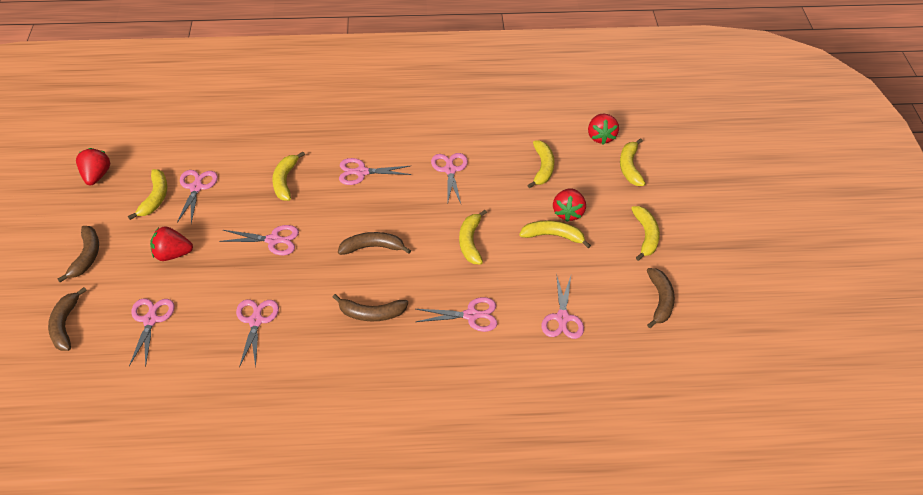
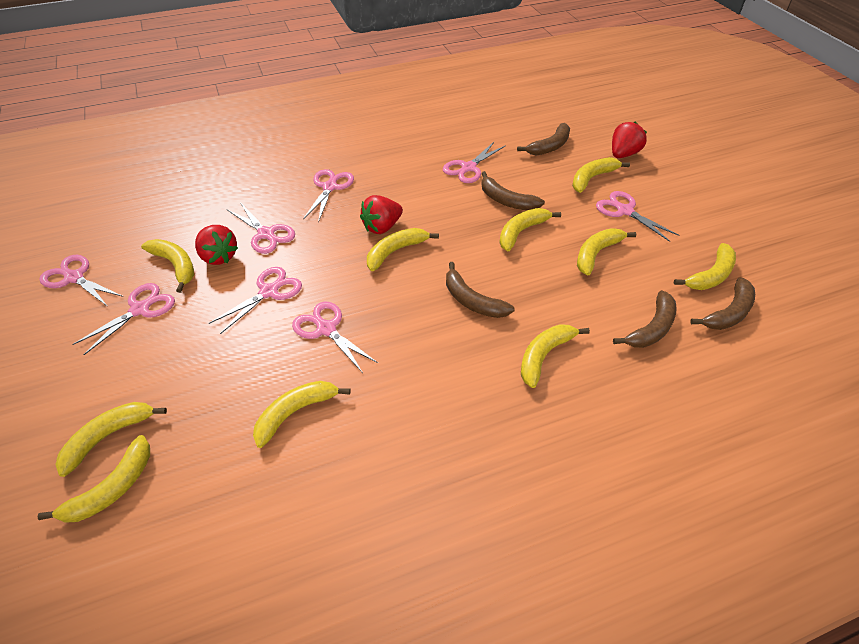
red strawberry: 4 -> 3
yellow banana: 7 -> 10

